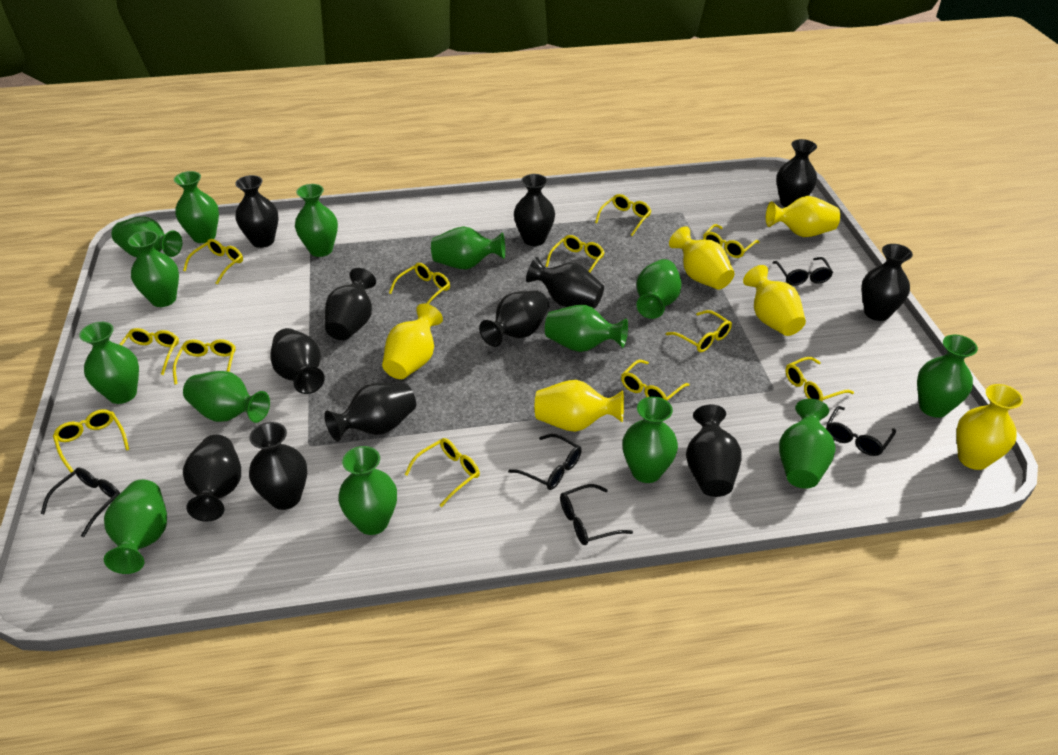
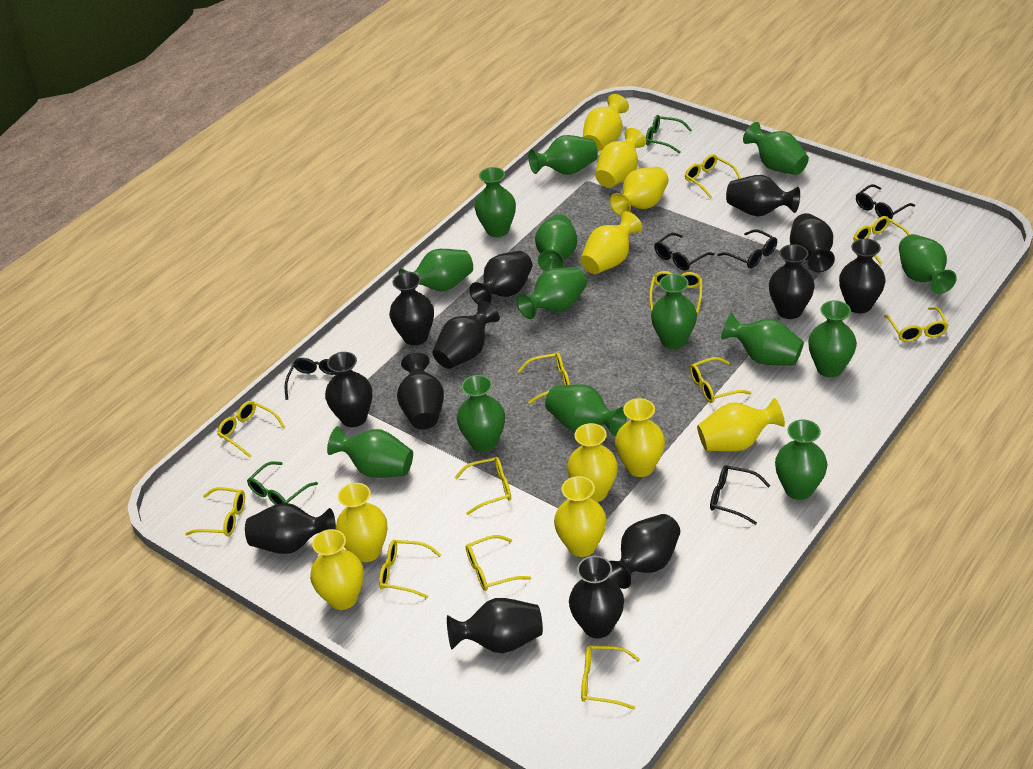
black vase: 12 -> 13
green glasses: 0 -> 2
yellow vase: 6 -> 10

